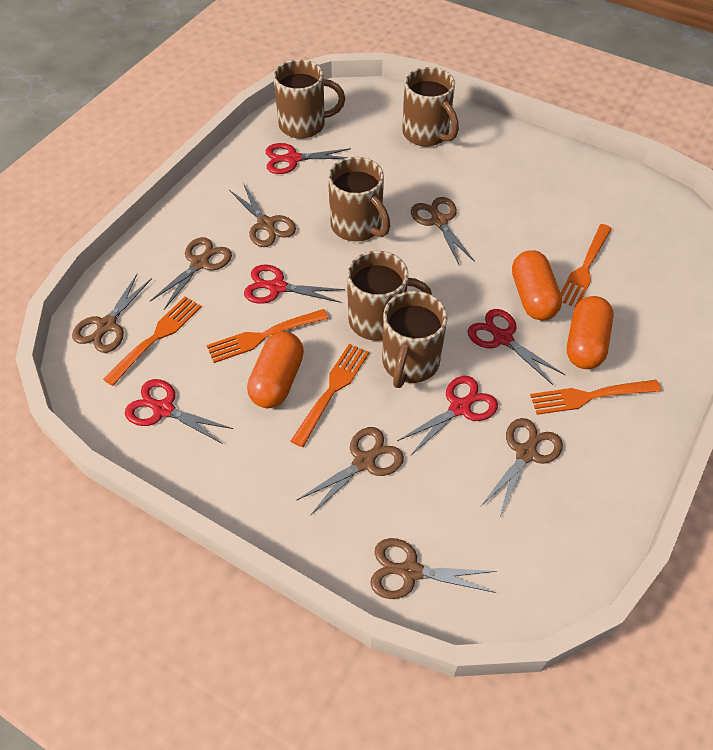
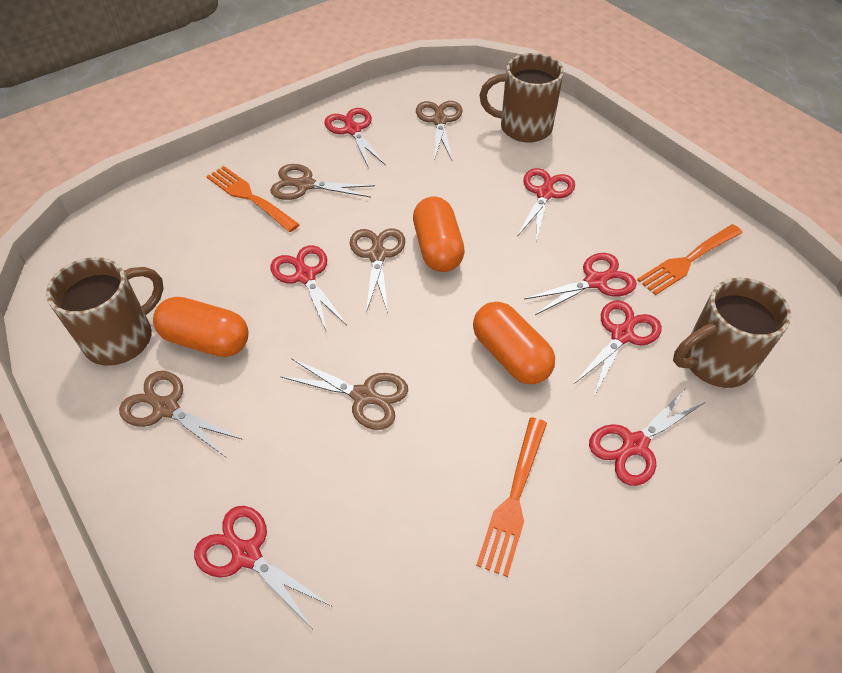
brown mug: 5 -> 3
brown scissors: 7 -> 5
orange fork: 5 -> 3
red scissors: 5 -> 7

